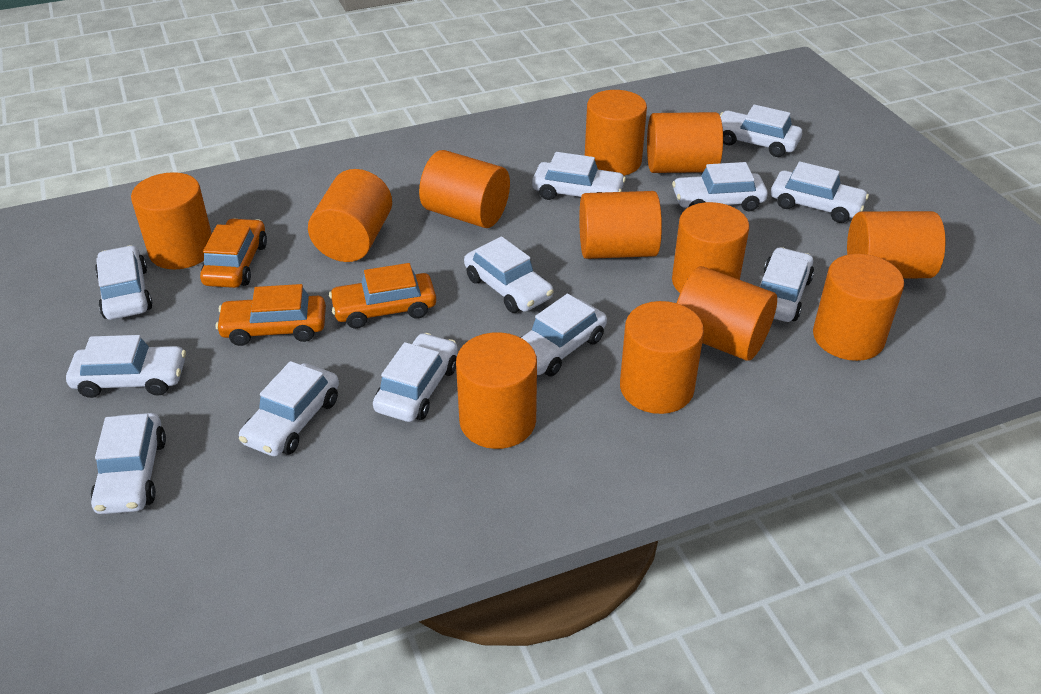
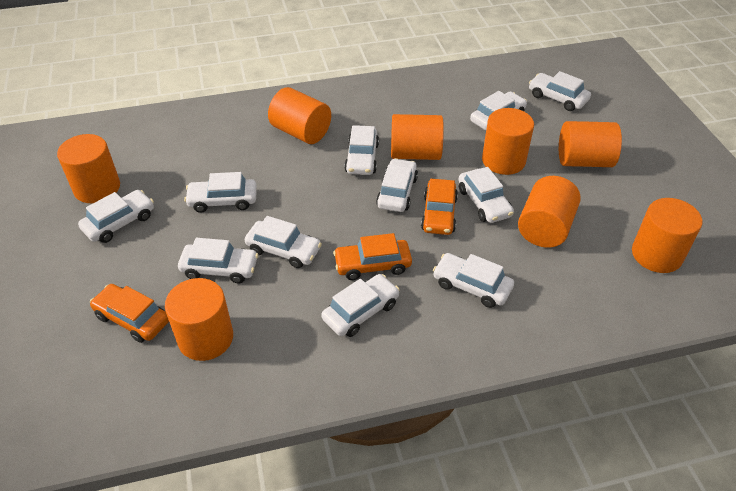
orange cylinder: 12 -> 8
white car: 12 -> 11

